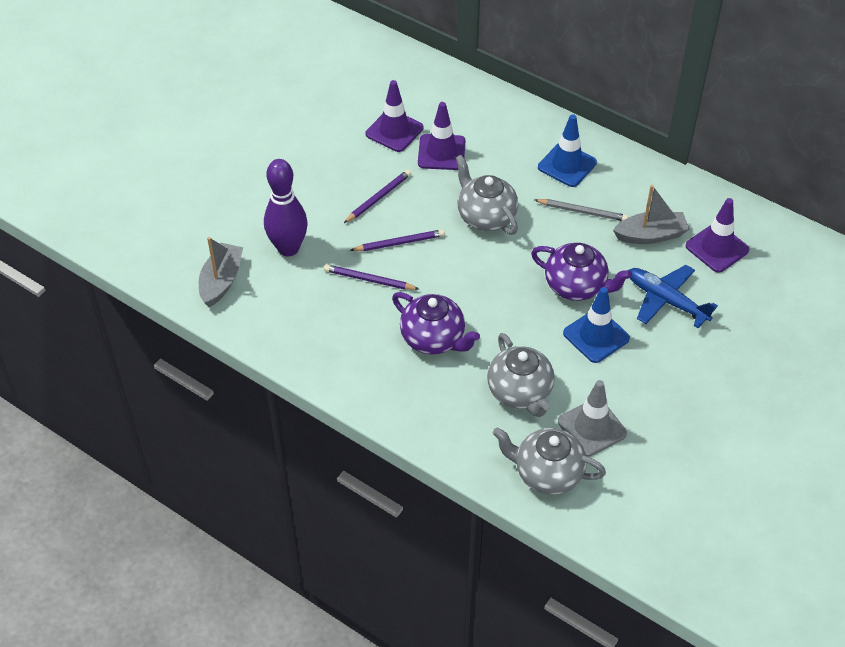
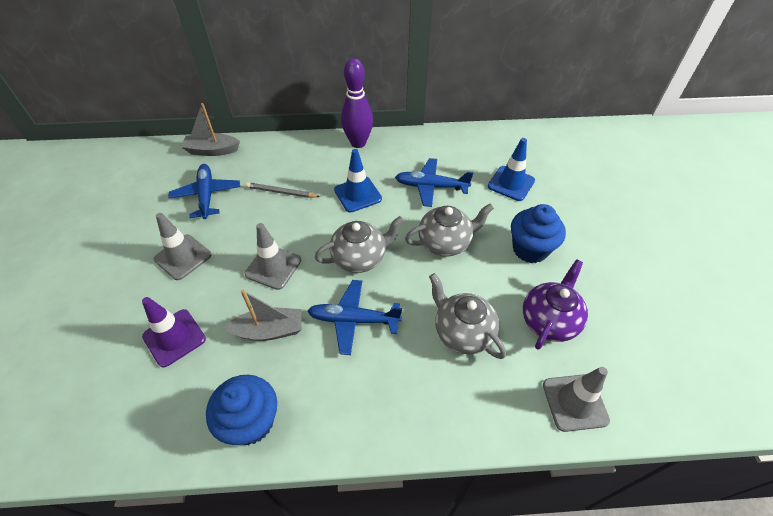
blue cupcake: 0 -> 2
blue plane: 1 -> 3
grey traffic cone: 1 -> 3
purple pencil: 3 -> 0
purple teapot: 2 -> 1
purple traffic cone: 3 -> 1

